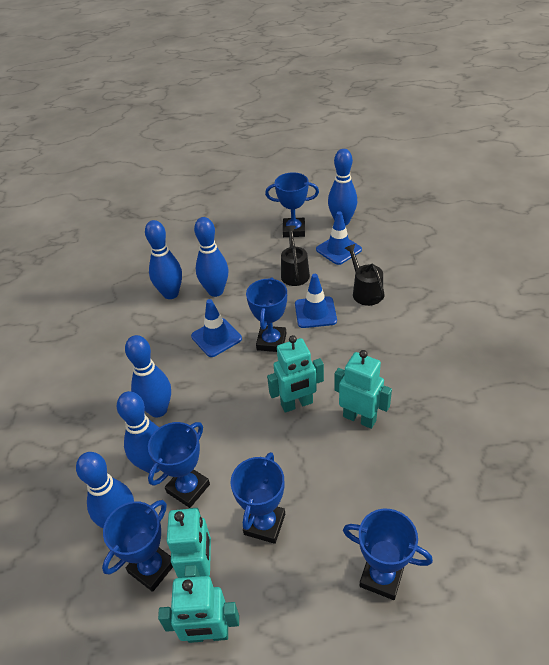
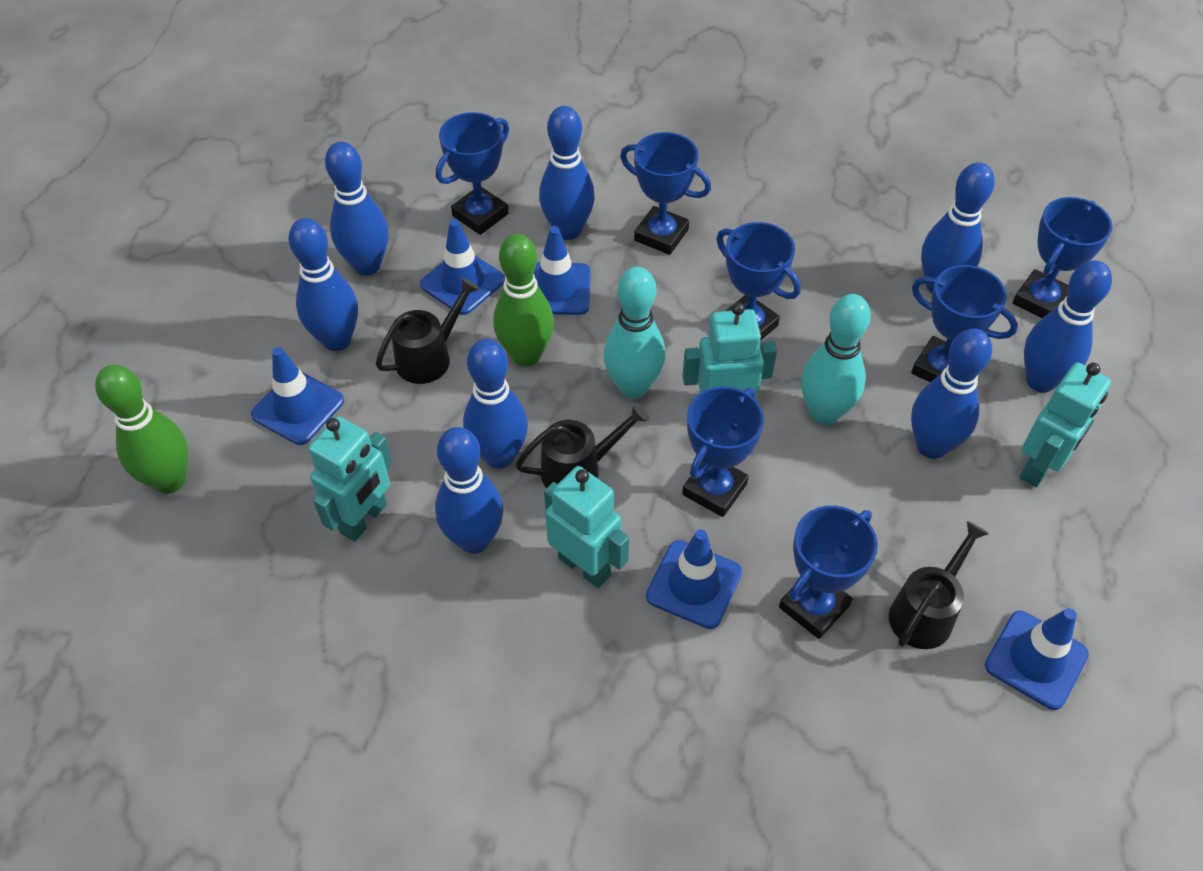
black watering can: 2 -> 3
blue bowling pin: 6 -> 8
blue traffic cone: 3 -> 5
blue trophy: 6 -> 7
green bowling pin: 0 -> 2
turquoise bowling pin: 0 -> 2

